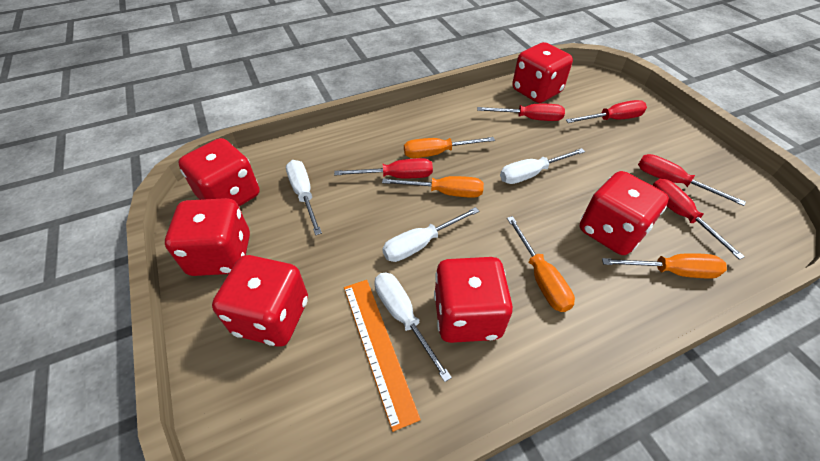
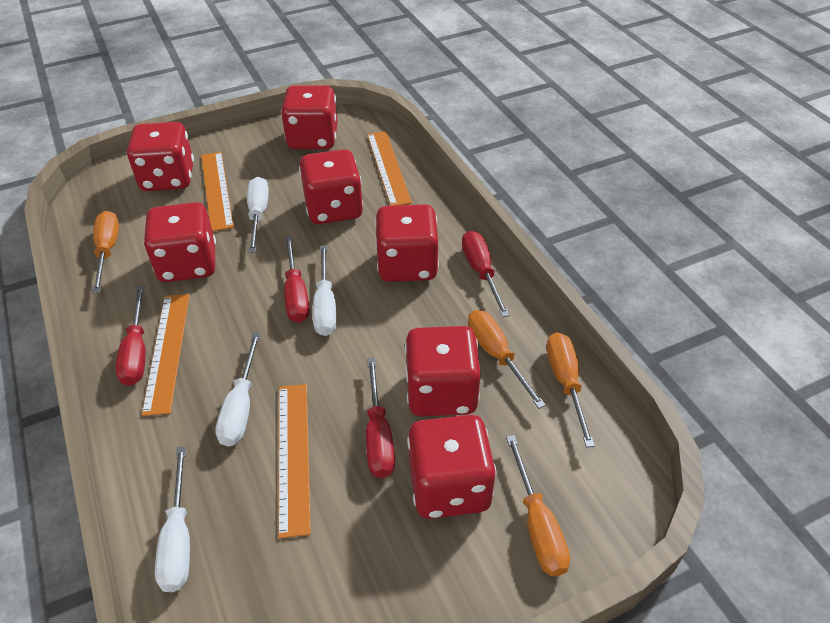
orange ruler: 1 -> 4
red dice: 6 -> 7
red screwdriver: 5 -> 4

